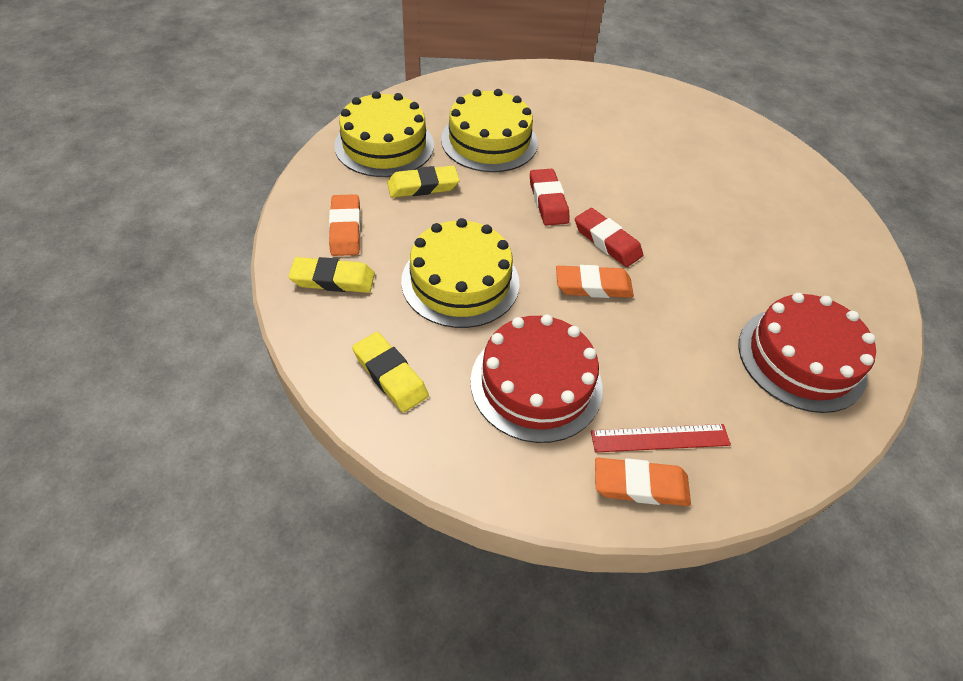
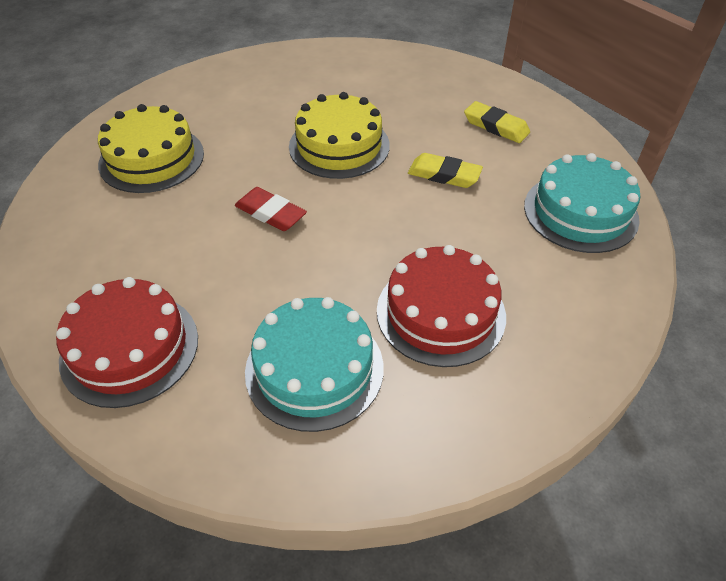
orange eraser: 3 -> 0
red eraser: 2 -> 1
red ruler: 1 -> 0
turquoise cake: 0 -> 2
yellow cake: 3 -> 2
yellow eraser: 3 -> 2

